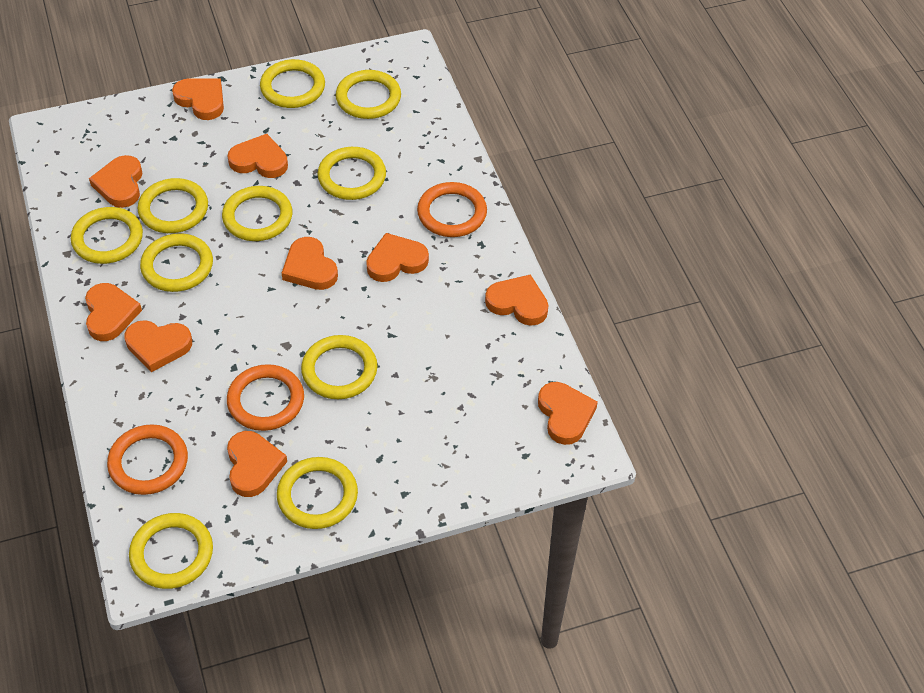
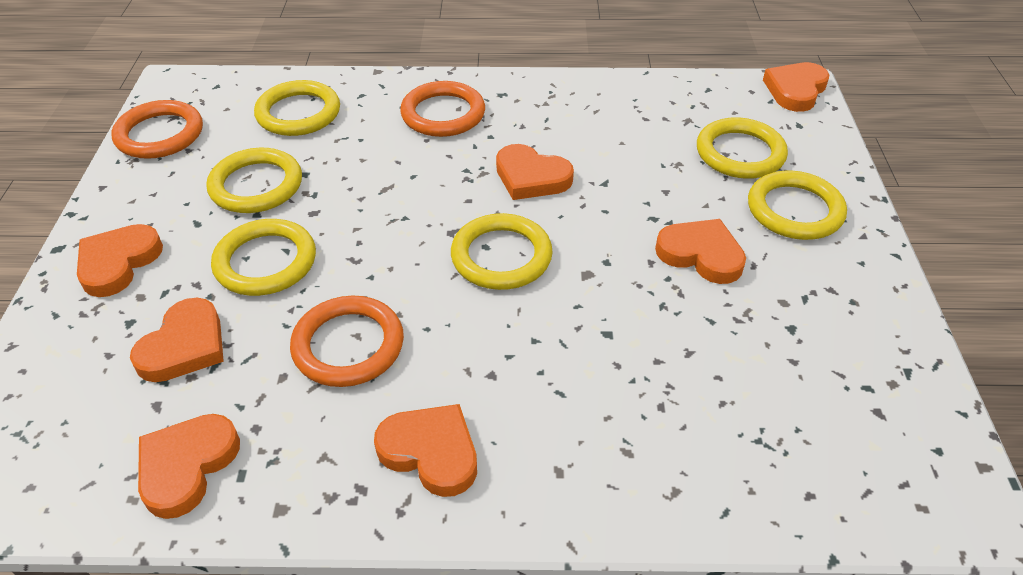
orange heart: 10 -> 7
yellow ring: 10 -> 6

